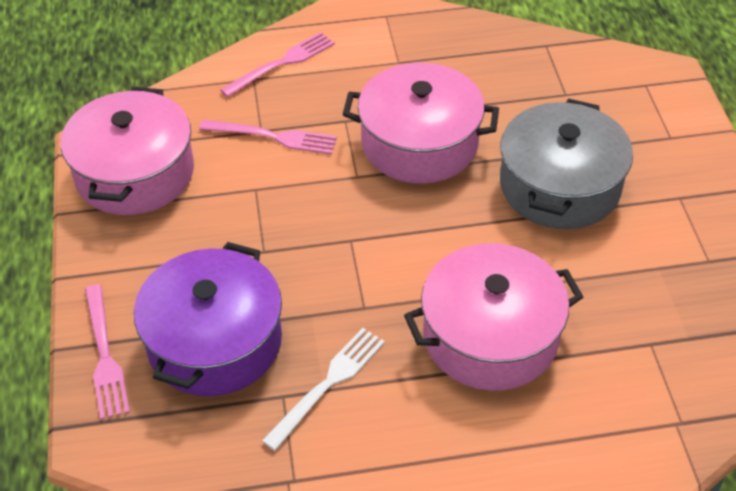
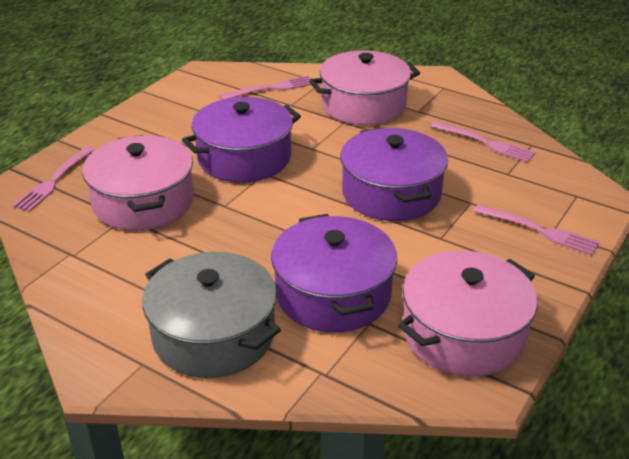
pink fork: 3 -> 4
purple pot: 1 -> 3
white fork: 1 -> 0

